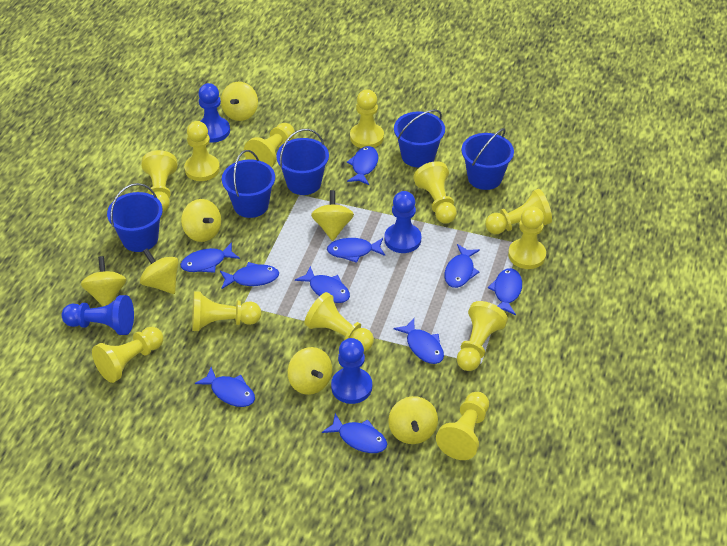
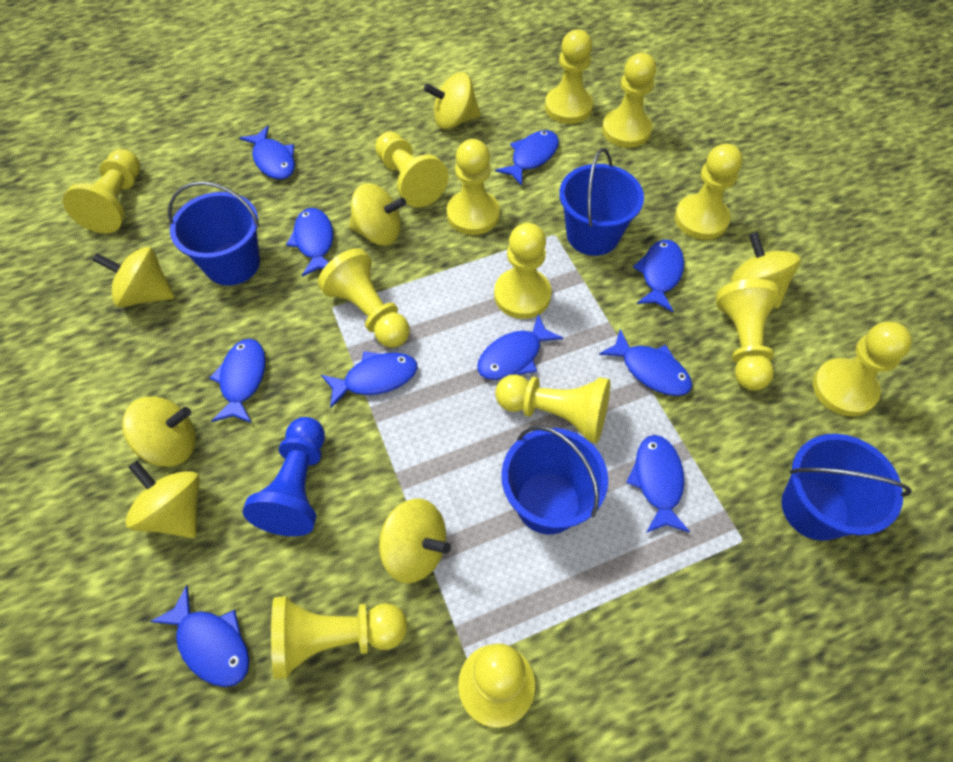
blue bucket: 5 -> 4
blue pawn: 4 -> 1
yellow pawn: 12 -> 13

